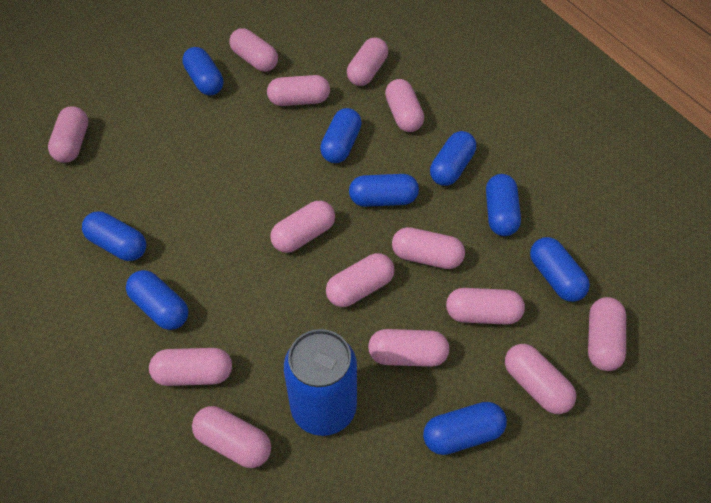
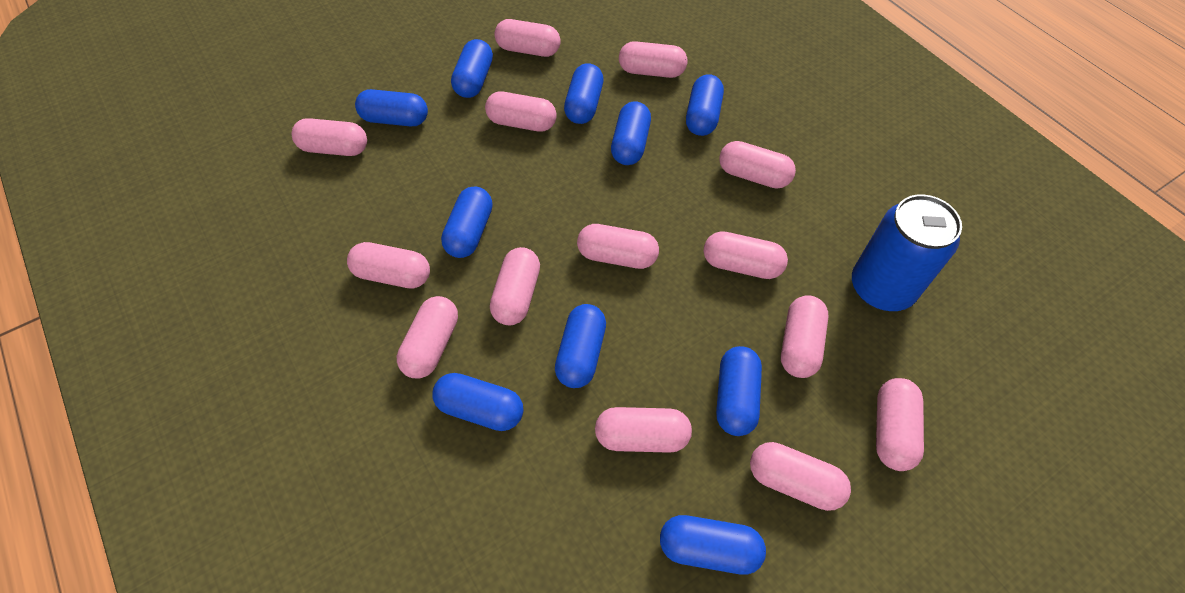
blue capsule: 9 -> 10

